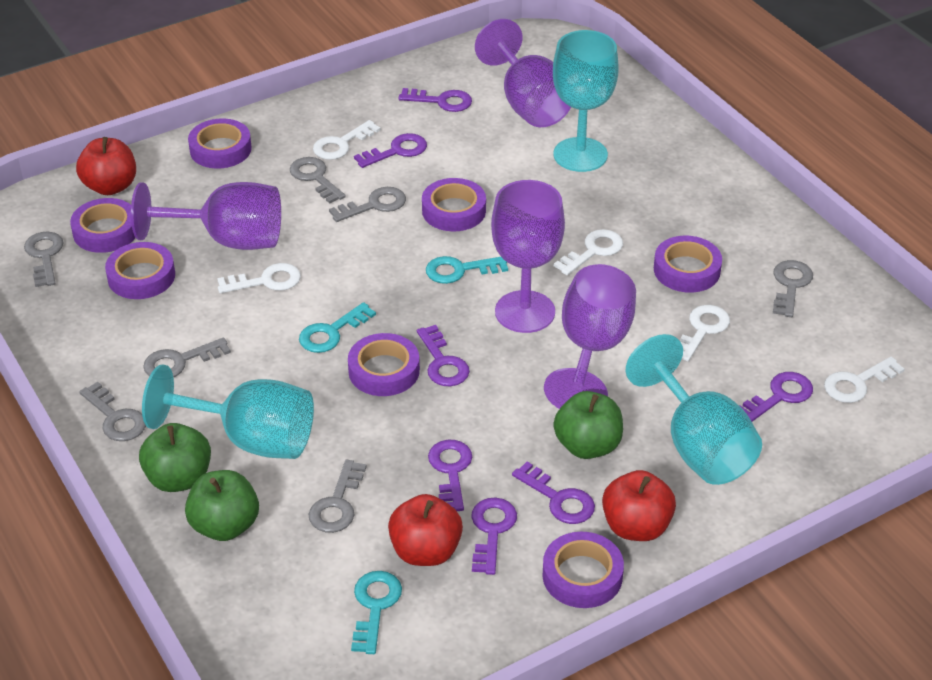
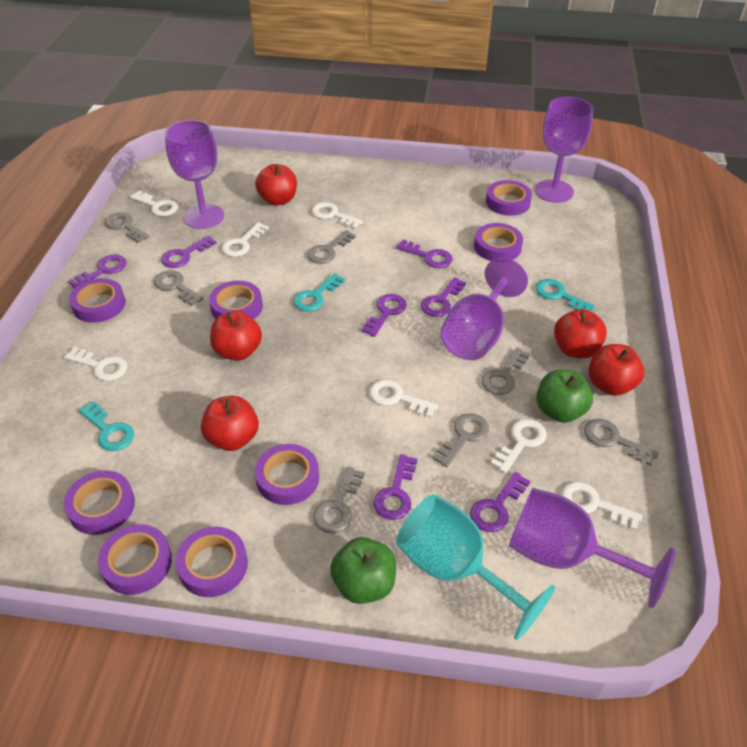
green apple: 3 -> 2
purple tape: 7 -> 8
red apple: 3 -> 5
turquoise goblet: 3 -> 1
white key: 5 -> 7

